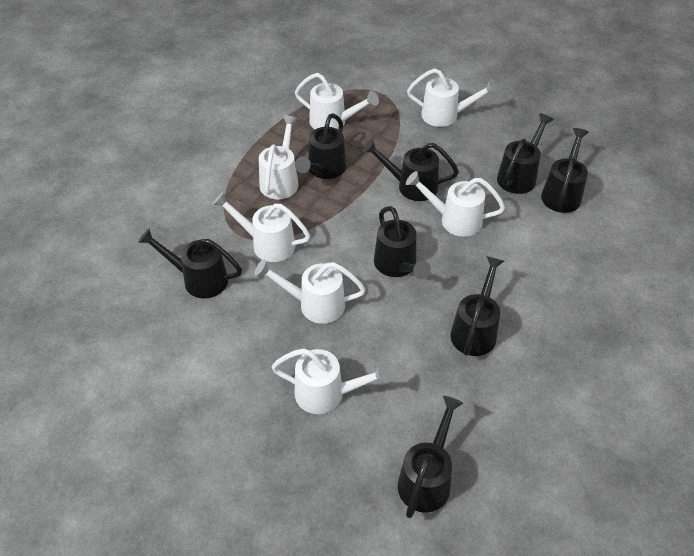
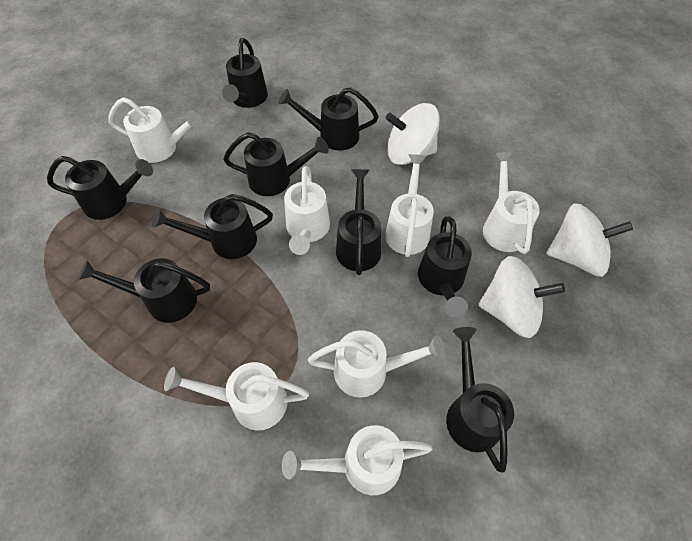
black watering can: 8 -> 9
white spinning top: 0 -> 3

